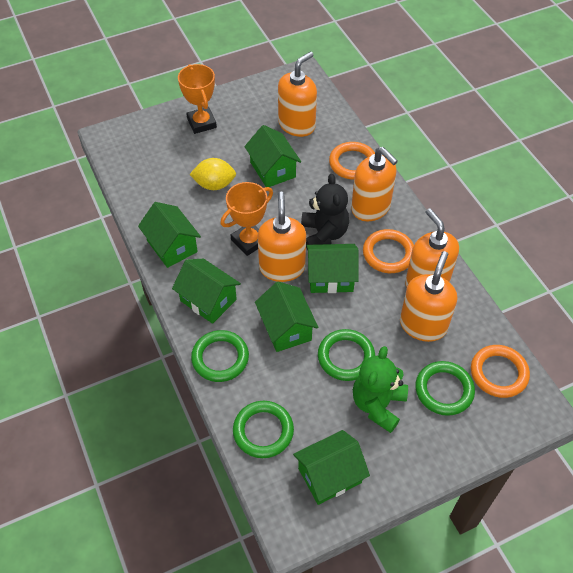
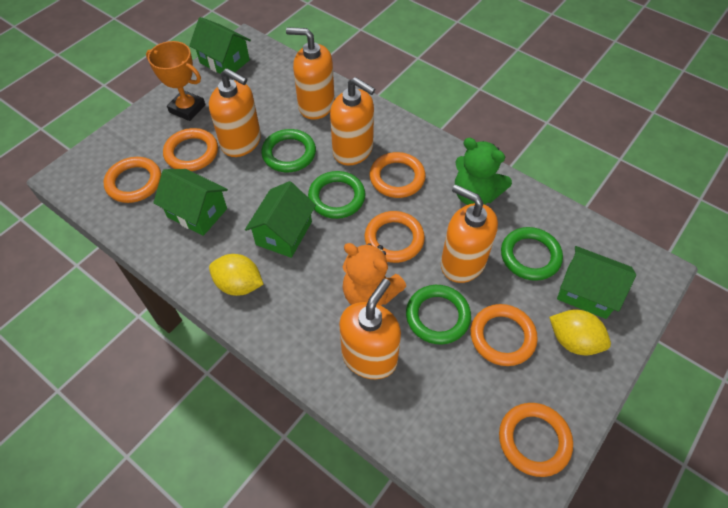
black teddy bear: 1 -> 0
green house: 6 -> 4
orange ring: 3 -> 6
orange teddy bear: 0 -> 1
orange trophy: 2 -> 1
yellow lemon: 1 -> 2

